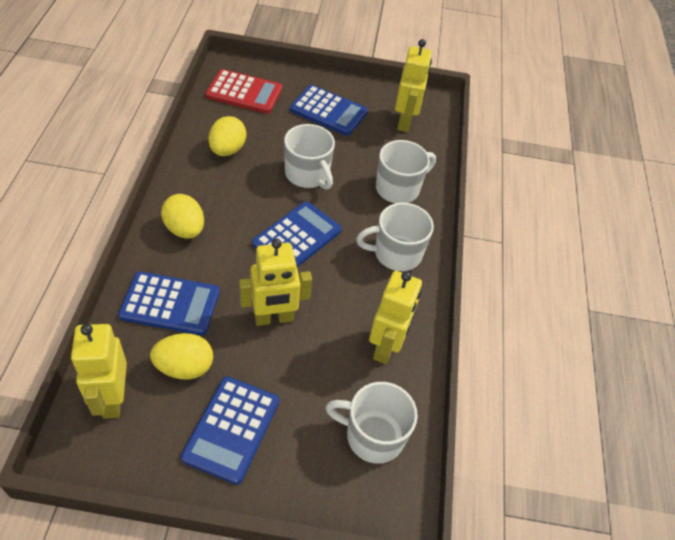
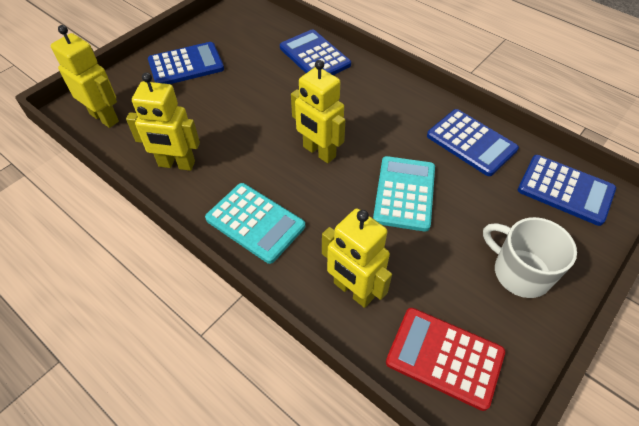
turquoise calculator: 0 -> 2
white mug: 4 -> 1
yellow egg: 3 -> 0

